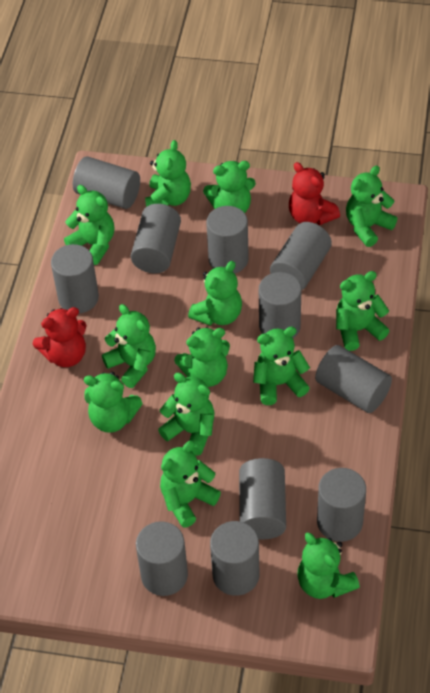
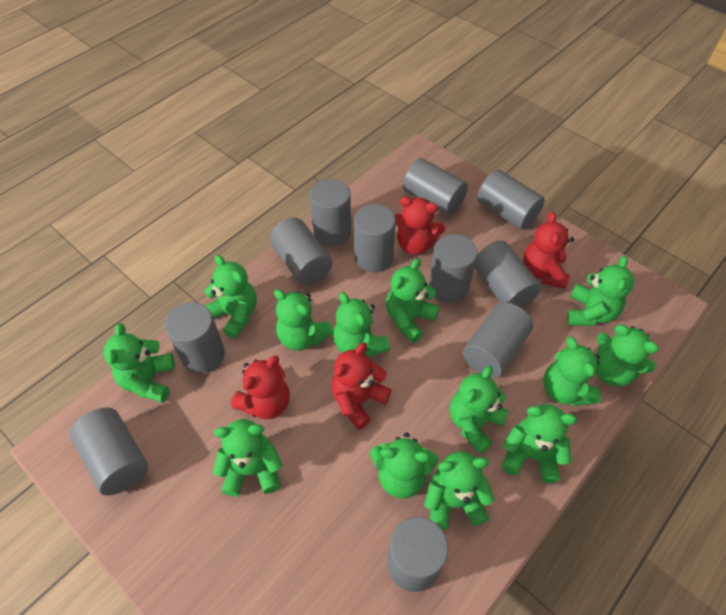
red teddy bear: 2 -> 4

